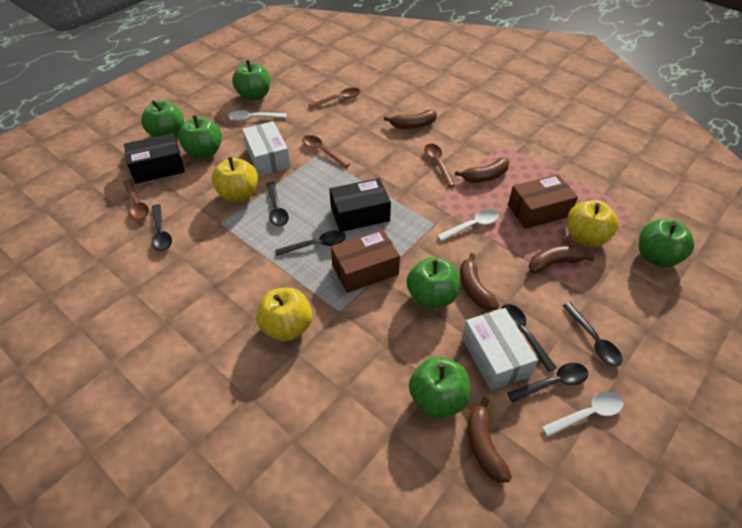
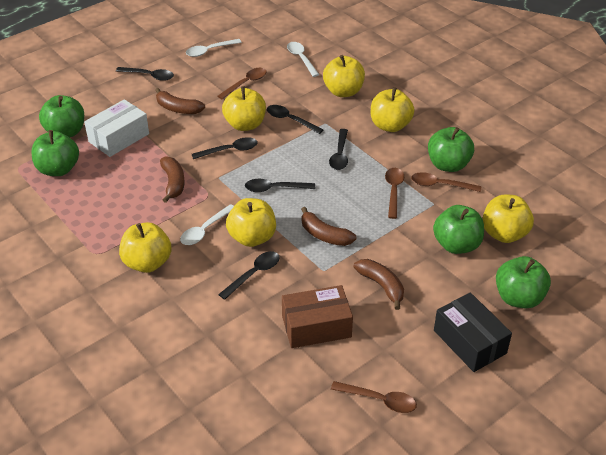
black box: 2 -> 1
brown banana: 5 -> 4
brown box: 2 -> 1
green apple: 6 -> 5
white box: 2 -> 1
yellow apple: 3 -> 6

